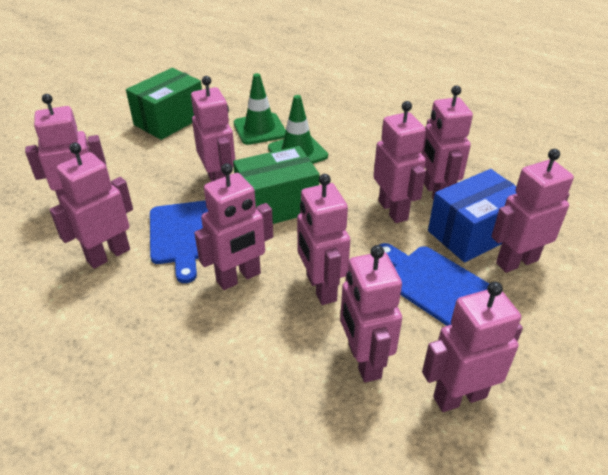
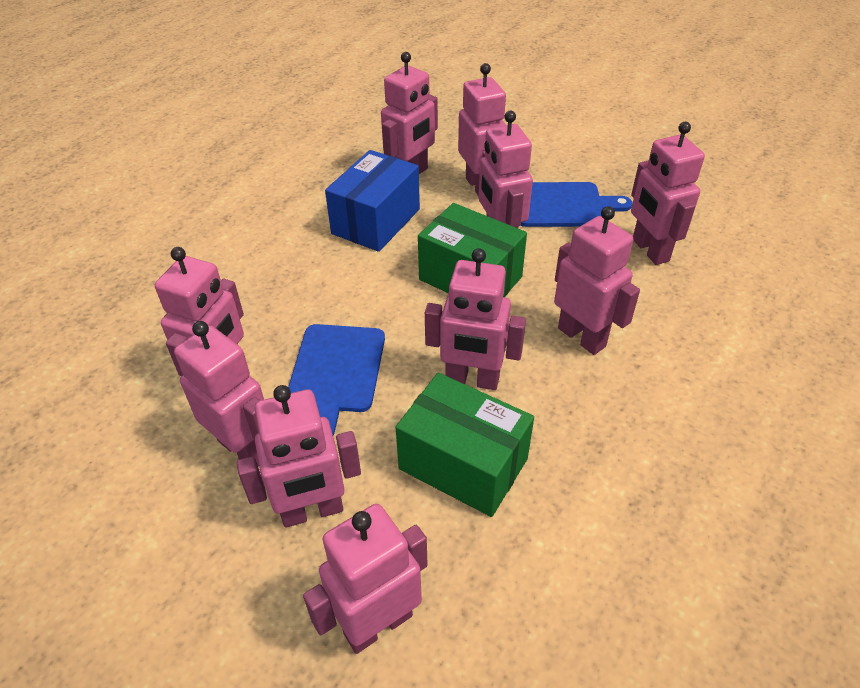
green traffic cone: 2 -> 0

